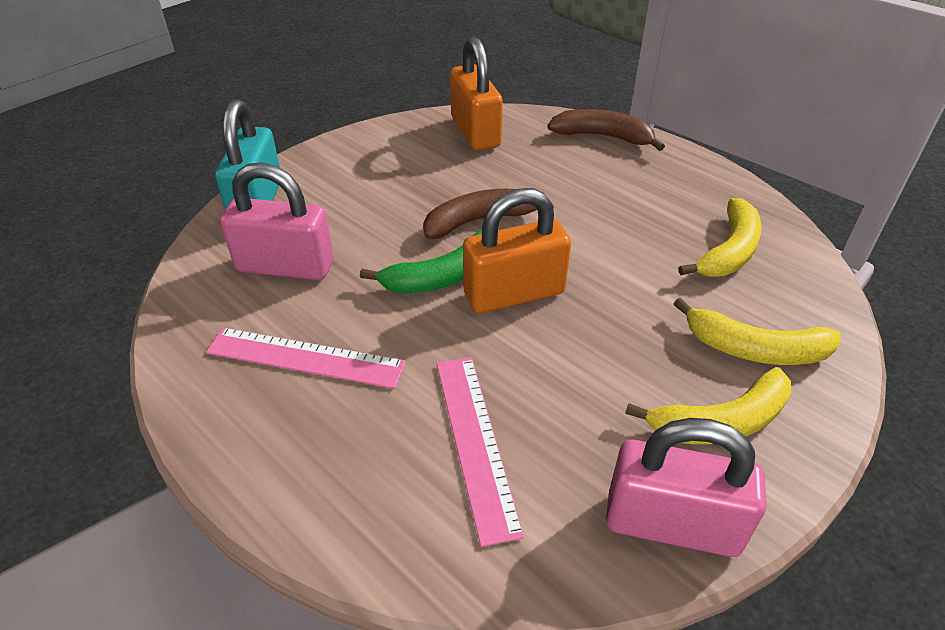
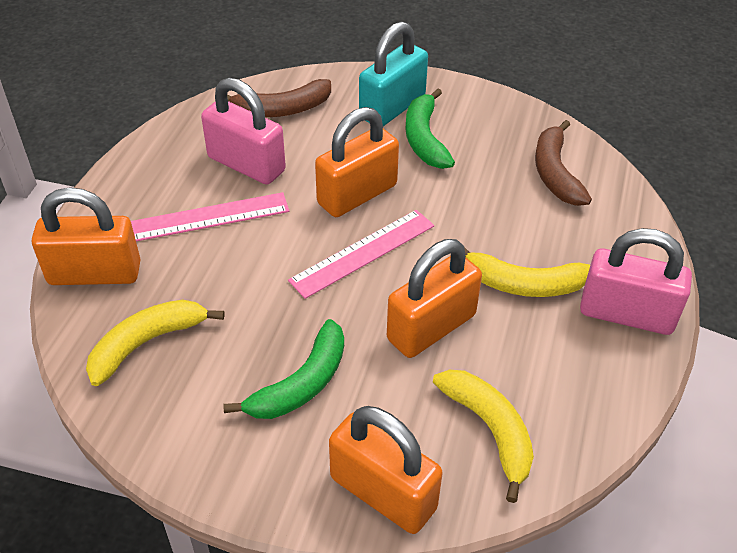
green banana: 1 -> 2
orange padlock: 2 -> 4

